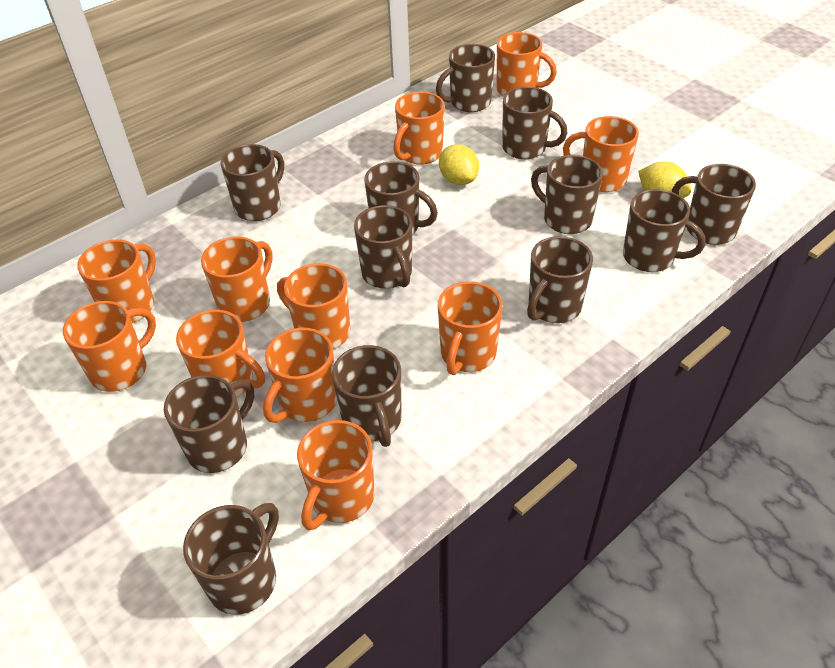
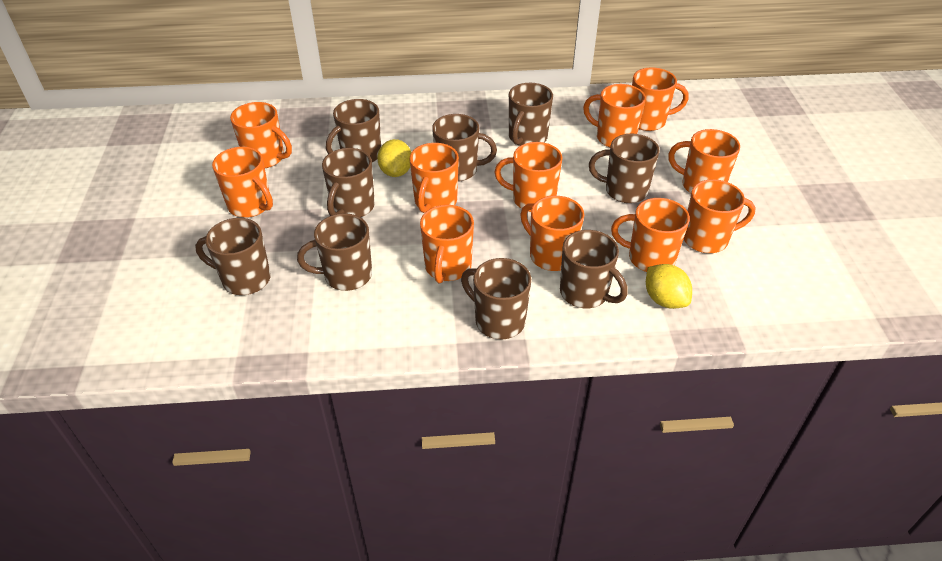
brown mug: 12 -> 9

